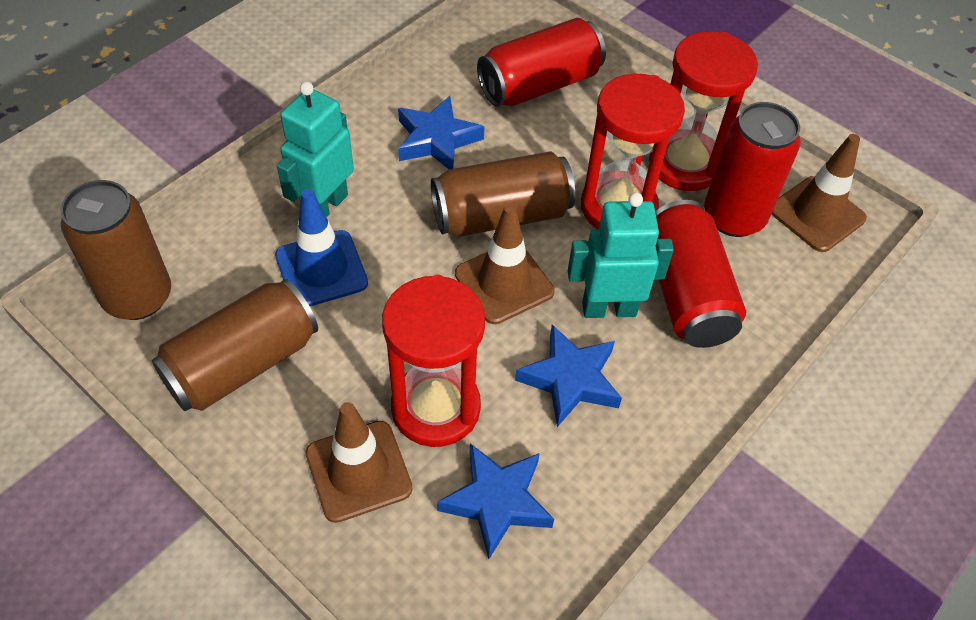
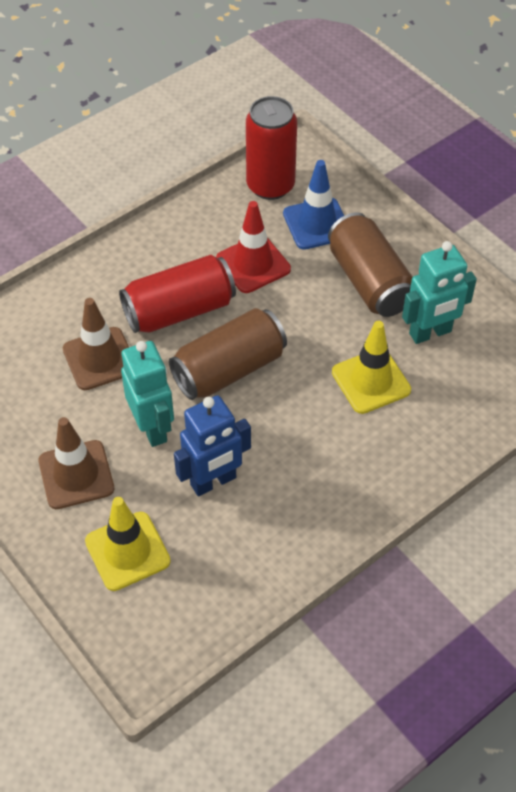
blue robot: 0 -> 1
blue star: 3 -> 0
brown can: 3 -> 2
brown traffic cone: 3 -> 2
red can: 3 -> 2
red hourglass: 3 -> 0
red traffic cone: 0 -> 1
yellow traffic cone: 0 -> 2

